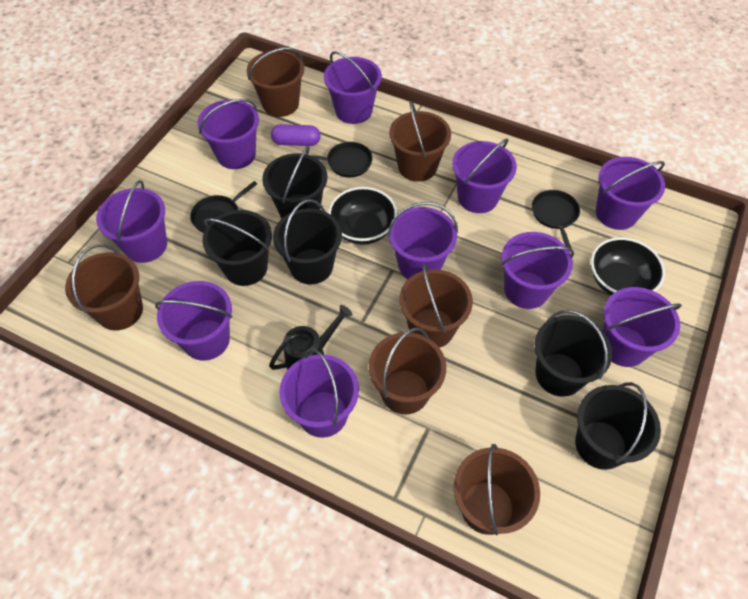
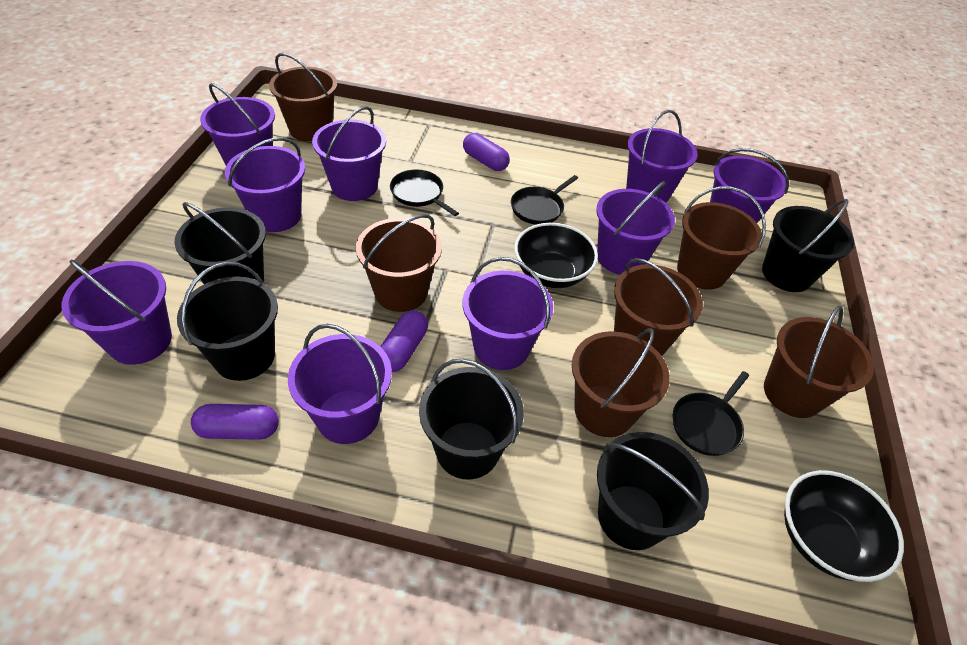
black watering can: 1 -> 0
purple bucket: 10 -> 9
purple capsule: 1 -> 3

